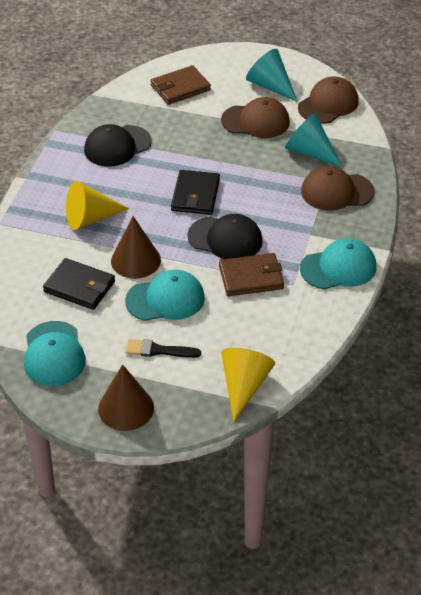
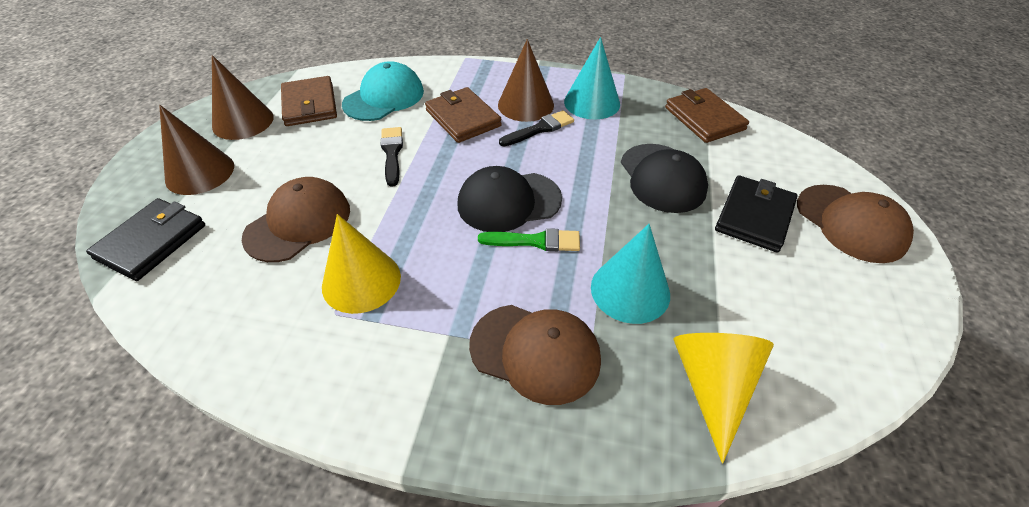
black brush: 1 -> 2
brown cone: 2 -> 3
brown wallet: 2 -> 3
green brush: 0 -> 1
turquoise cap: 3 -> 1

